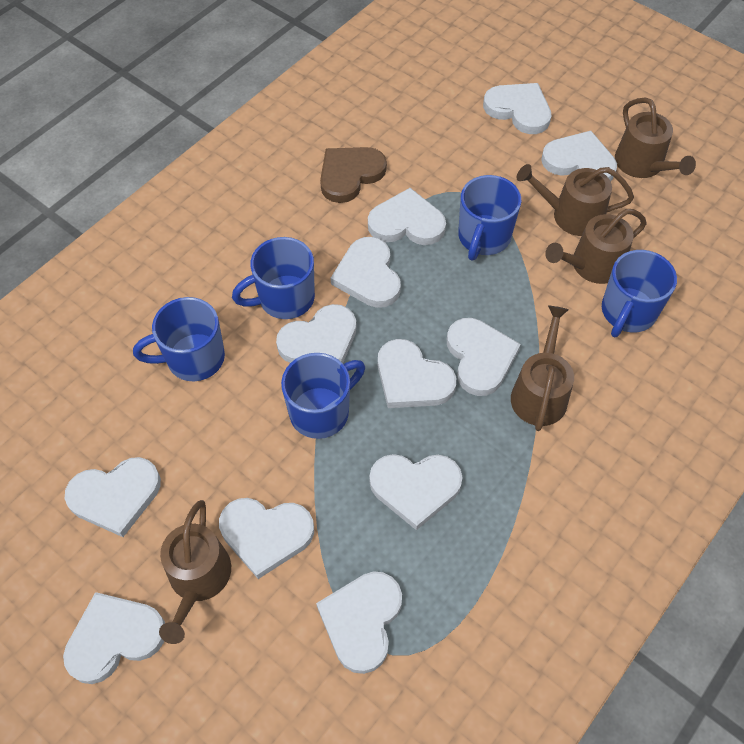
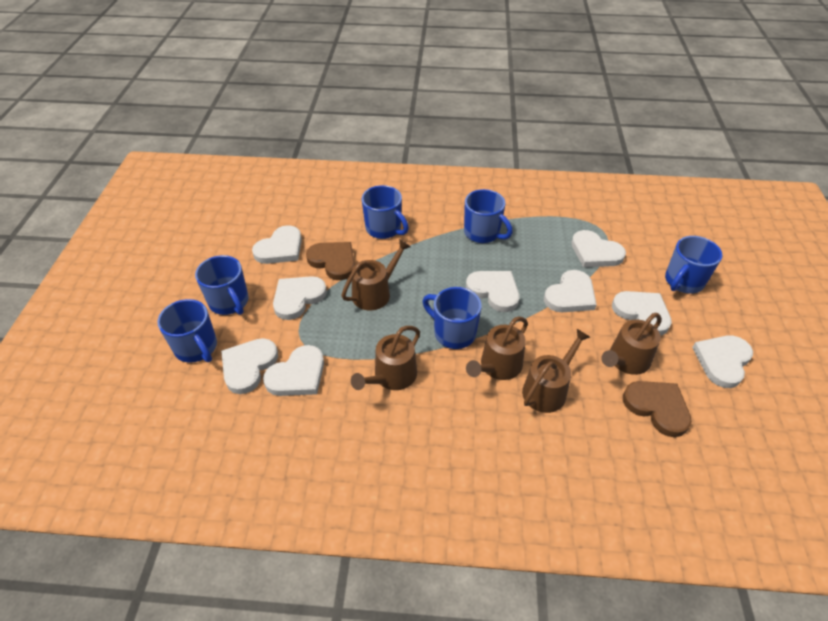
blue mug: 5 -> 6
brown heart: 1 -> 2
white heart: 12 -> 9

